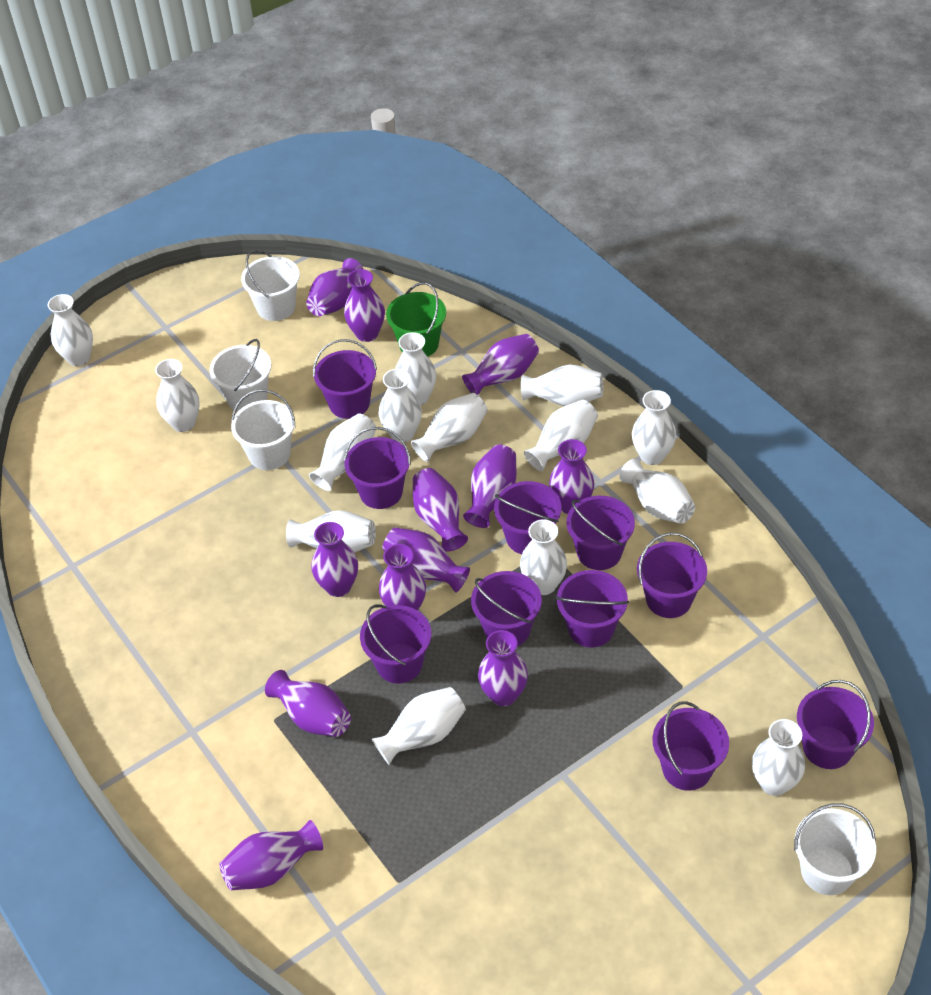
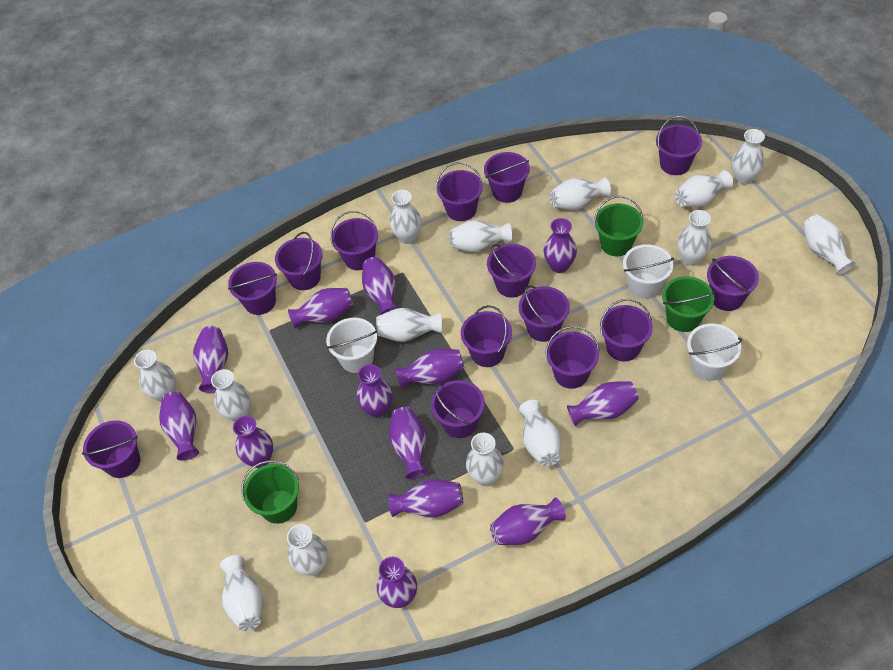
green bucket: 1 -> 3
purple bucket: 10 -> 14
purple vase: 12 -> 13
white bucket: 4 -> 3

